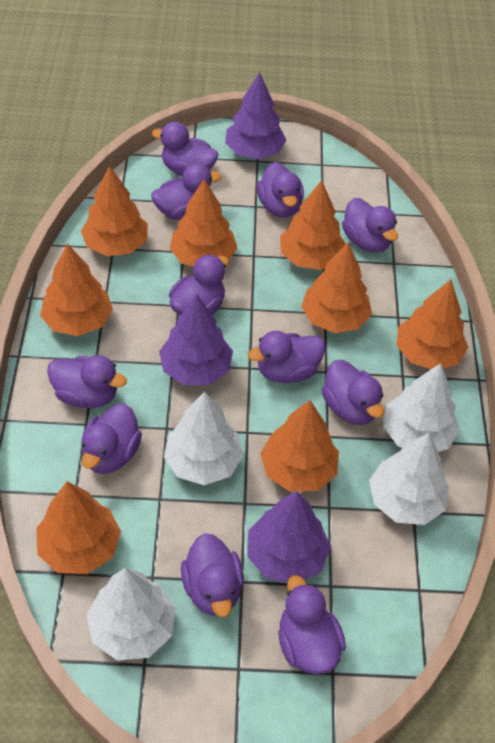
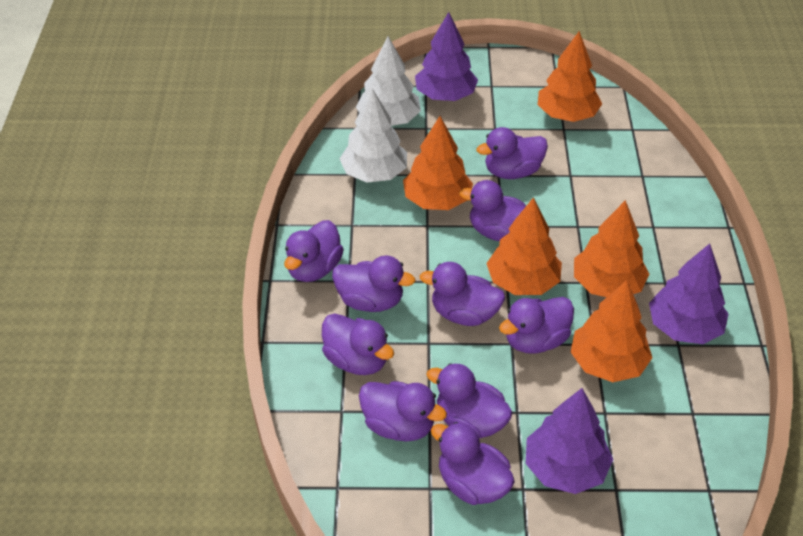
orange tree: 8 -> 5
purple duck: 11 -> 10
white tree: 4 -> 2

